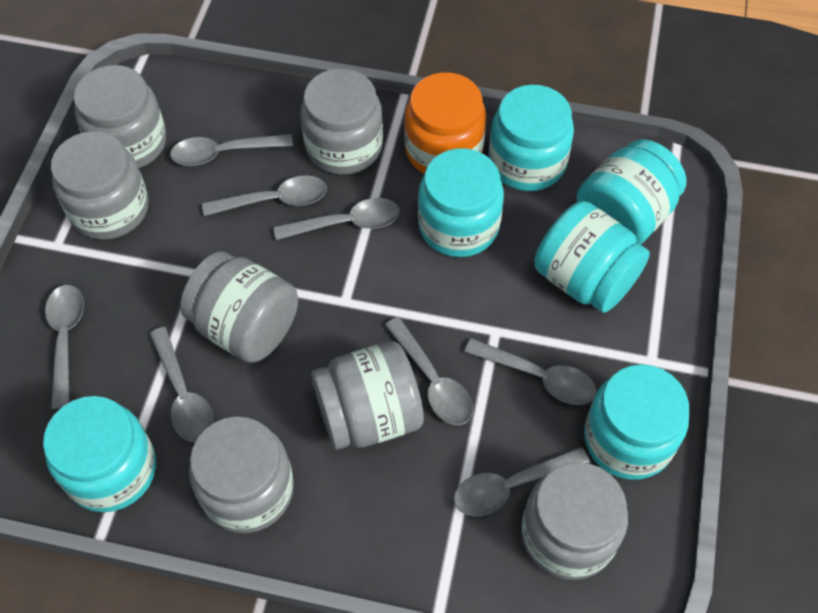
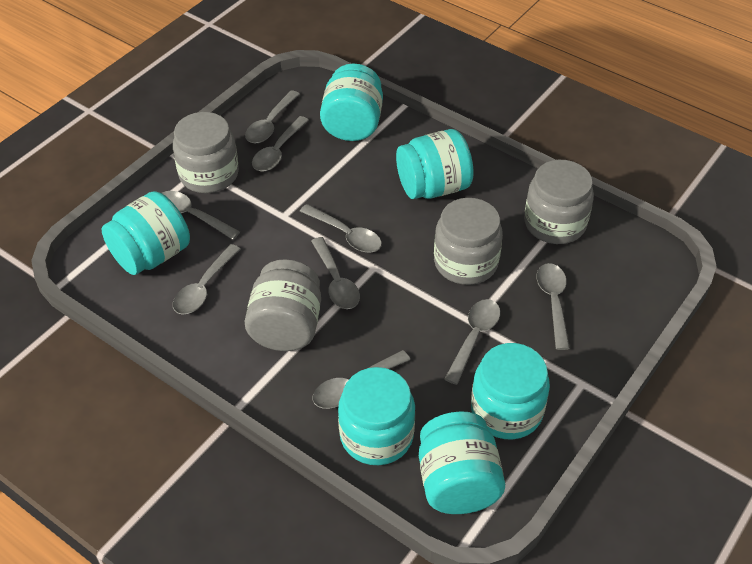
grey jar: 7 -> 4
grey spoon: 8 -> 9
orange jar: 1 -> 0

